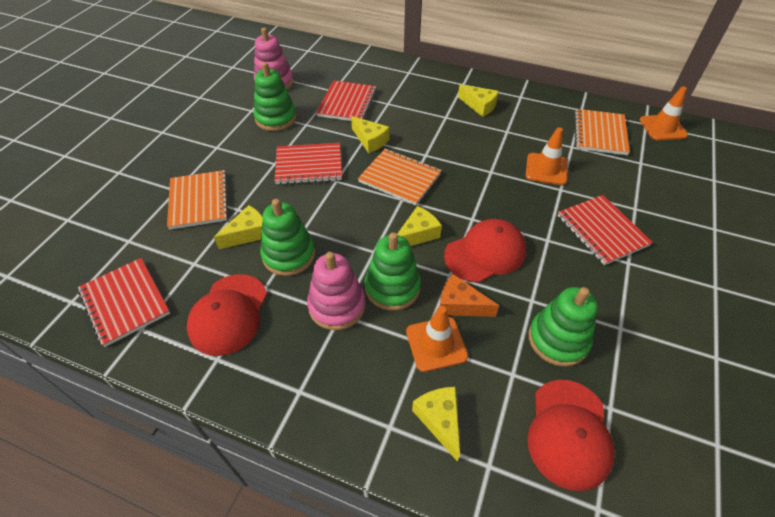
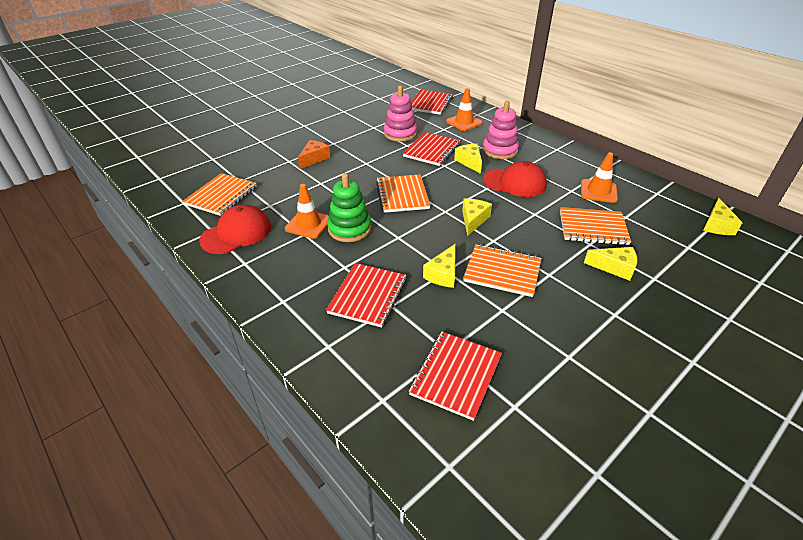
green stacking toy: 4 -> 1
orange notebook: 3 -> 4
red cap: 3 -> 2

